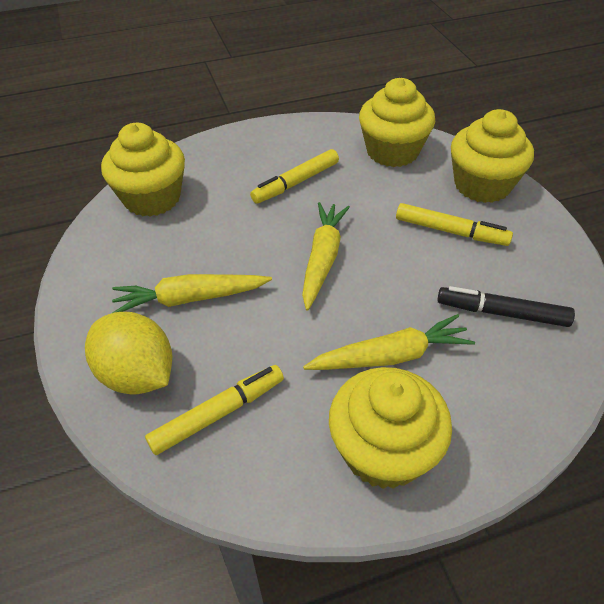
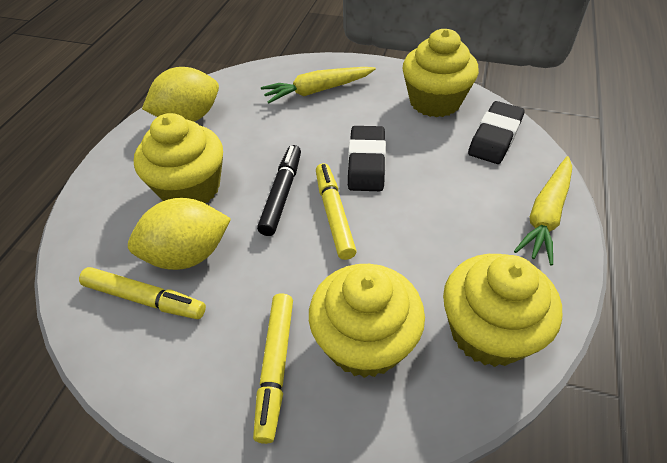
black eraser: 0 -> 2
yellow carrot: 3 -> 2
yellow lemon: 1 -> 2

